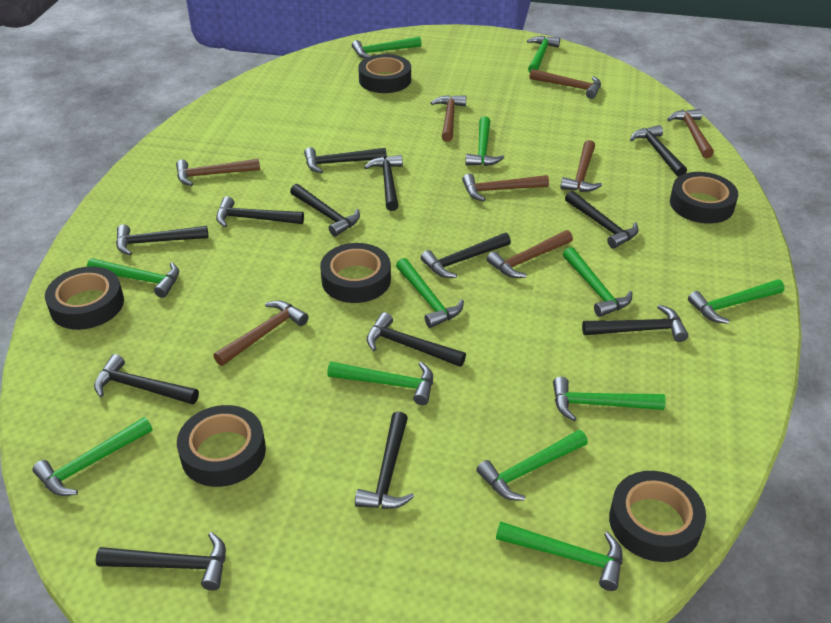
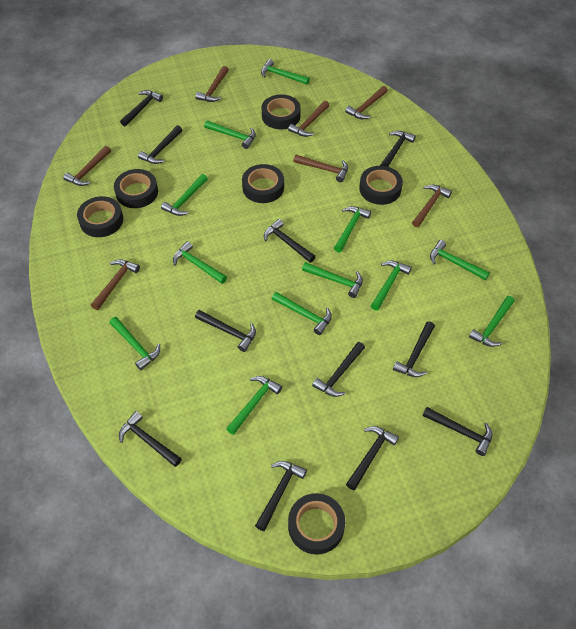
black hammer: 13 -> 11
brown hammer: 8 -> 7

